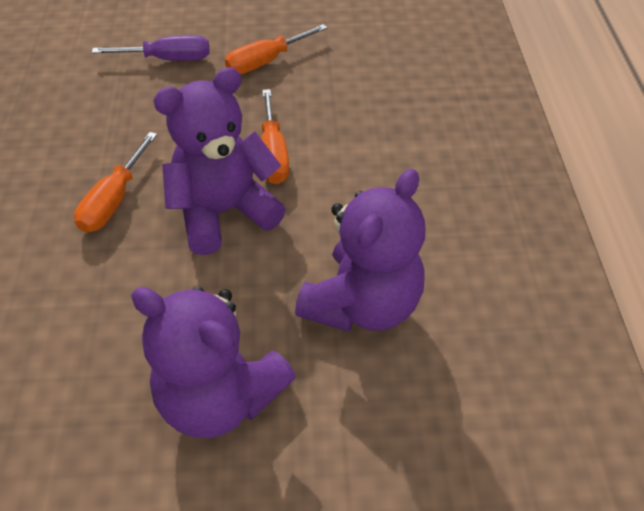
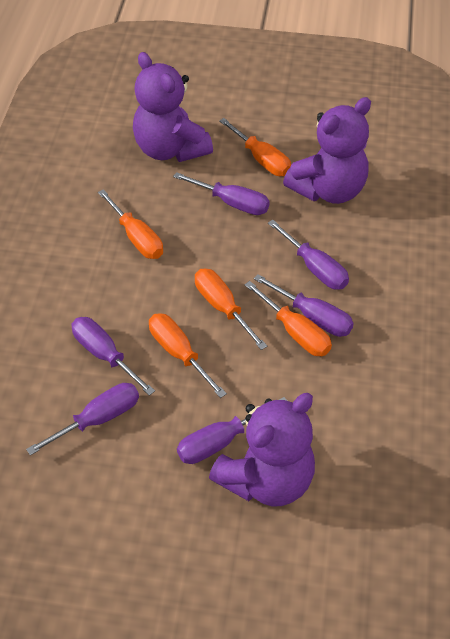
orange screwdriver: 3 -> 5
purple screwdriver: 1 -> 6

